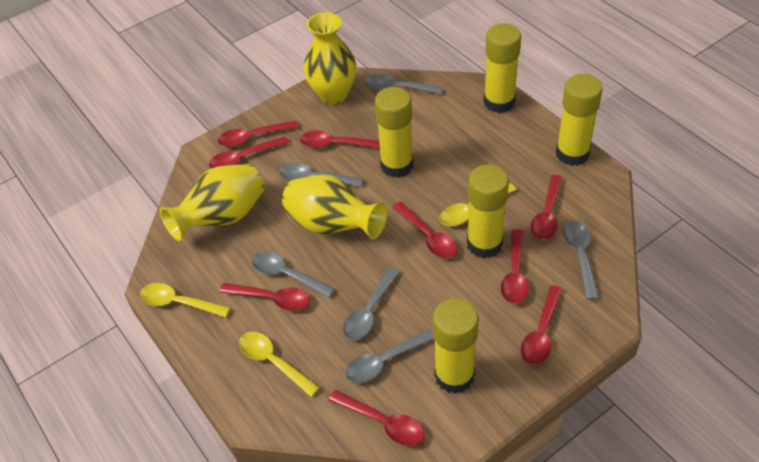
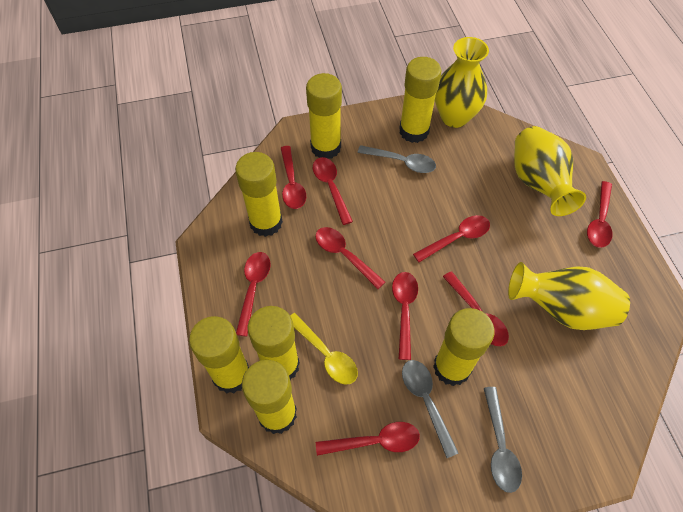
grey spoon: 6 -> 3
yellow glue stick: 5 -> 7
yellow spoon: 3 -> 1

